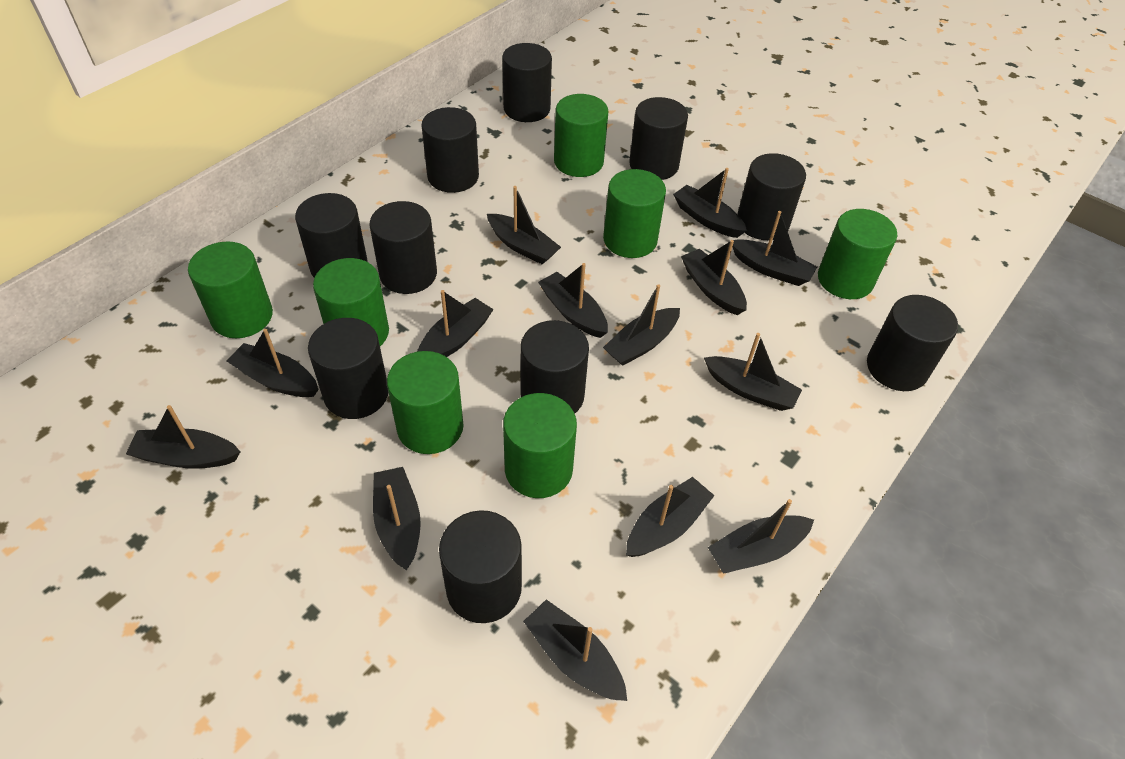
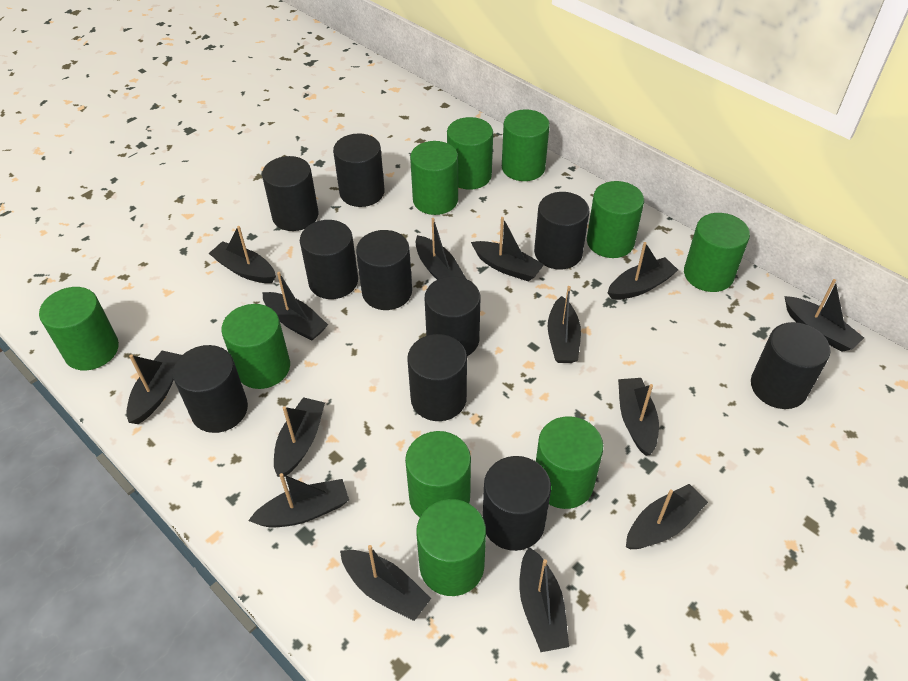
green cylinder: 7 -> 10

